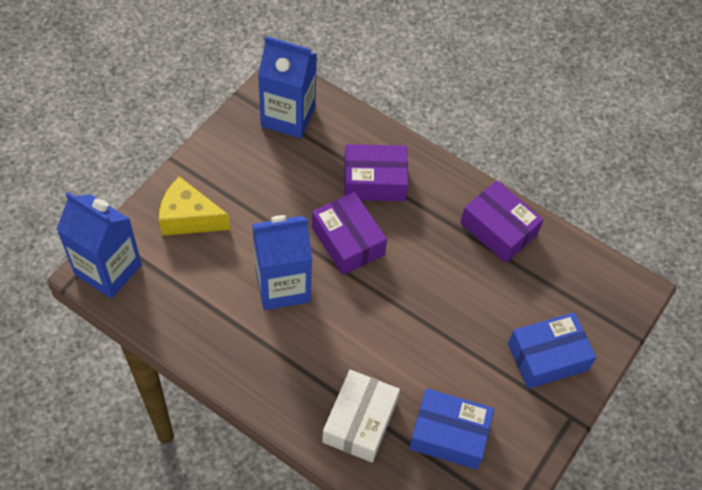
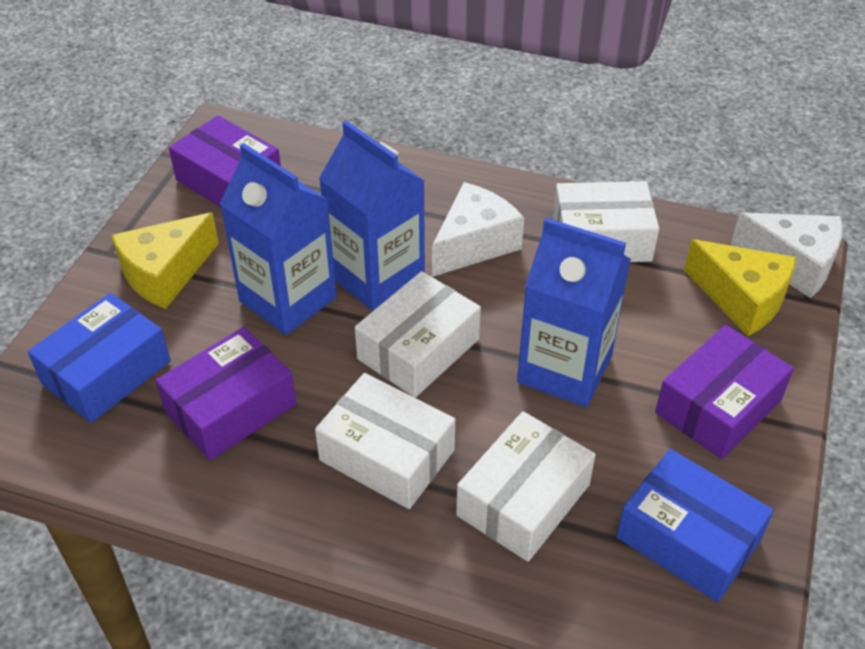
white box: 1 -> 4
white cheese: 0 -> 2
yellow cheese: 1 -> 2

